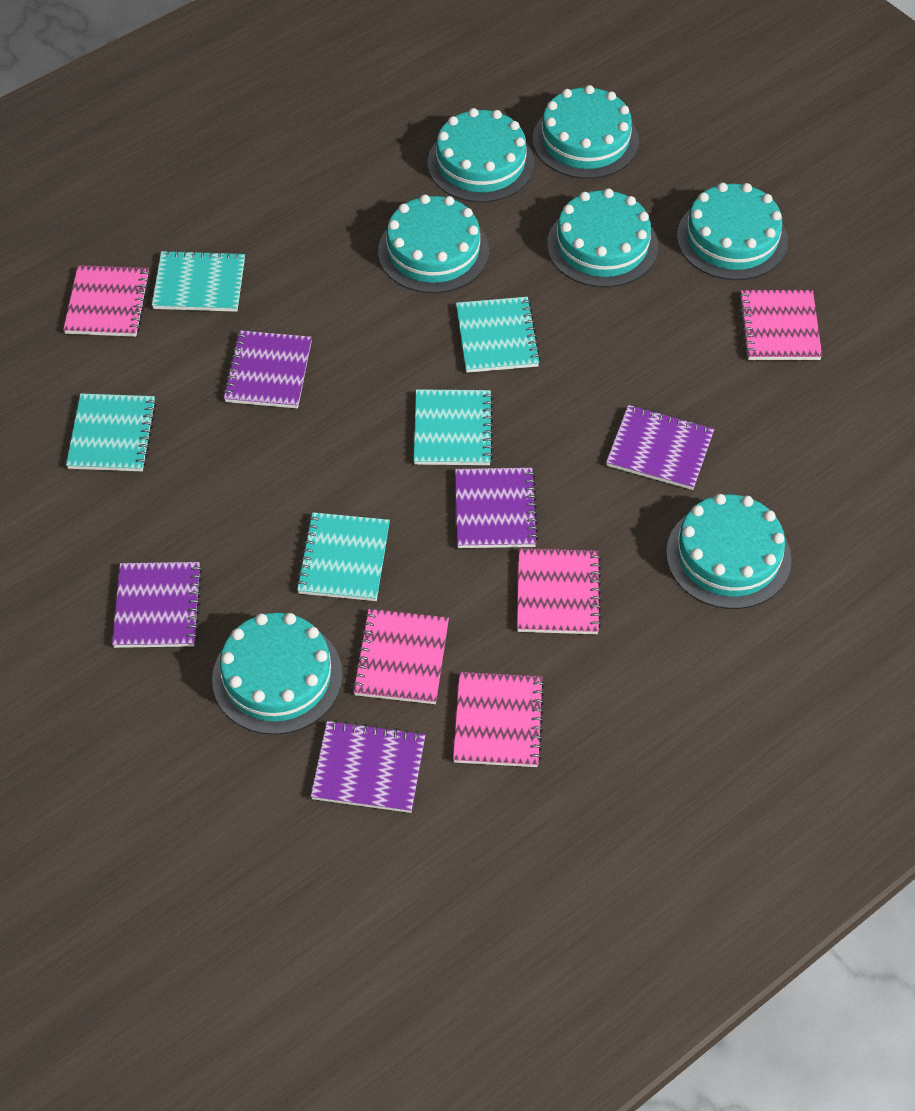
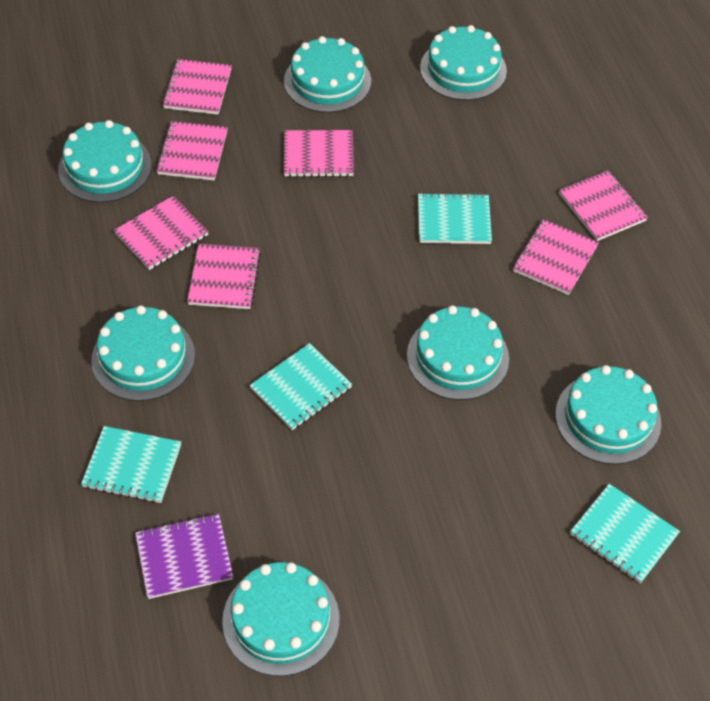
pink notebook: 5 -> 7
purple notebook: 5 -> 1
turquoise notebook: 5 -> 4

